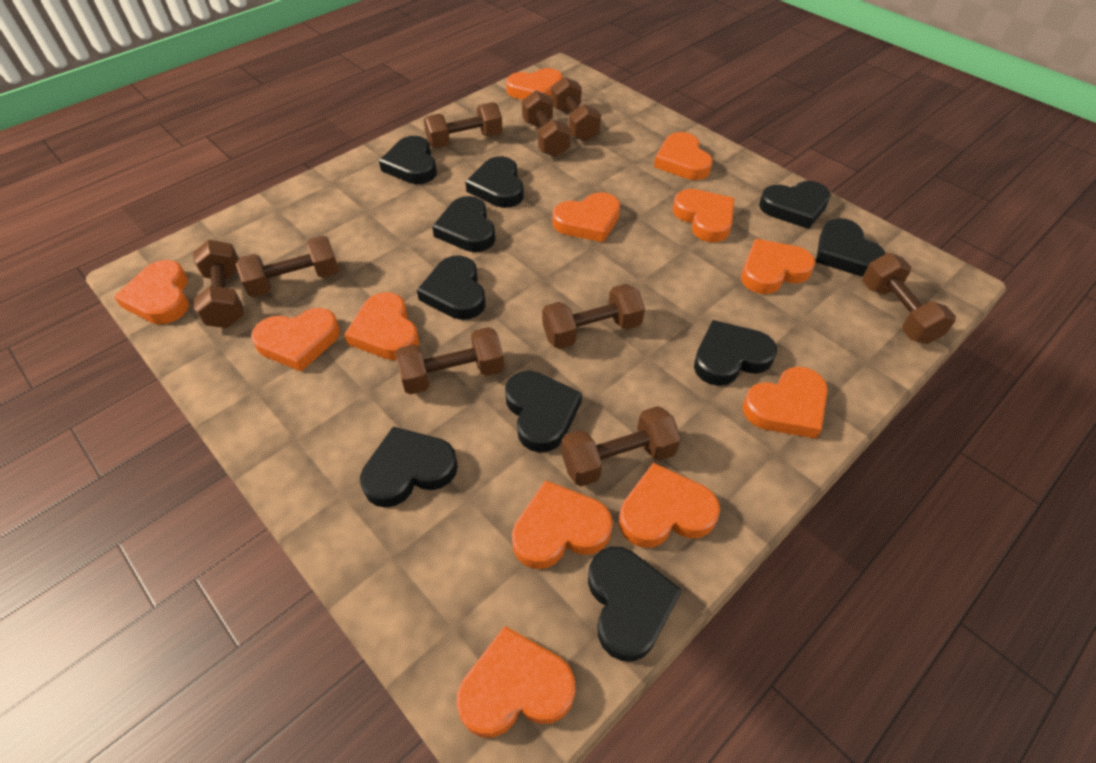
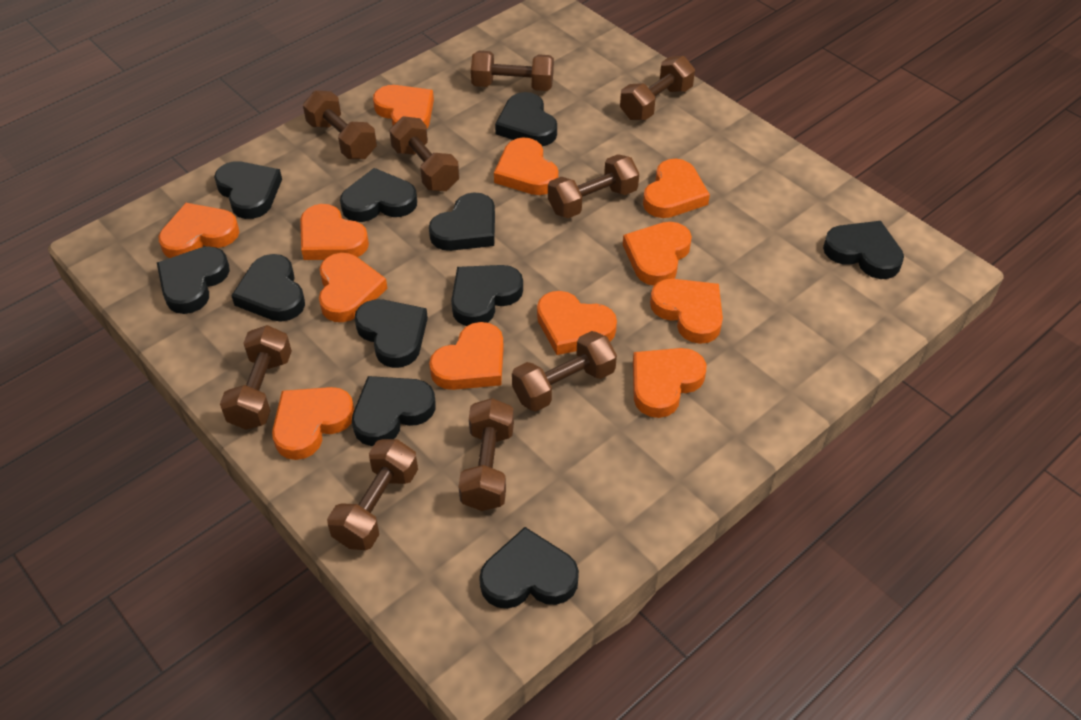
black heart: 10 -> 11

